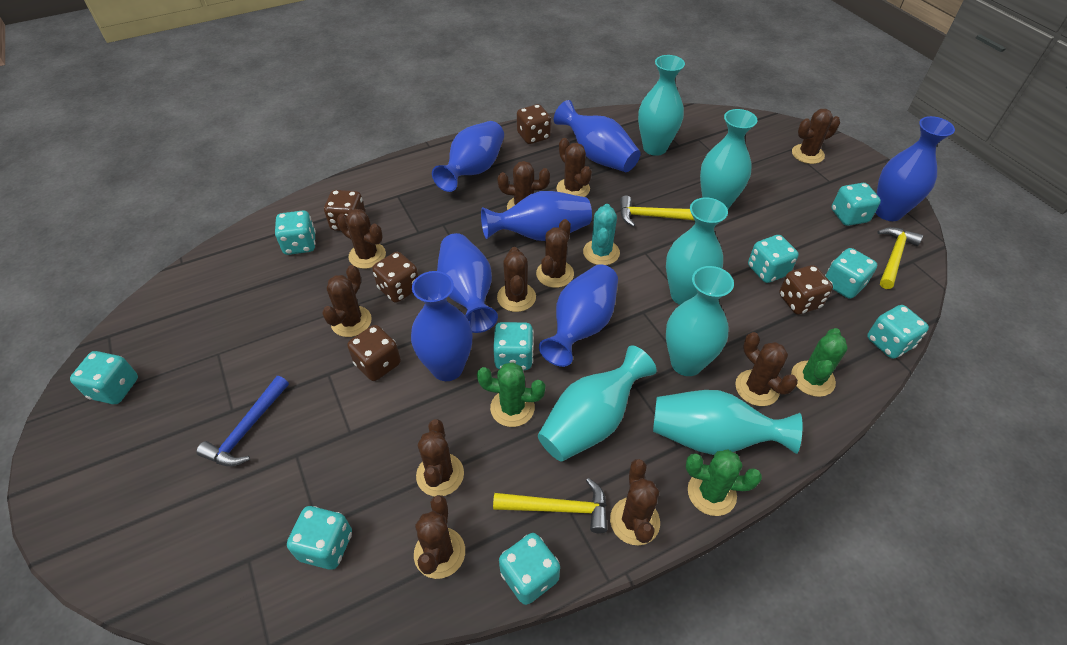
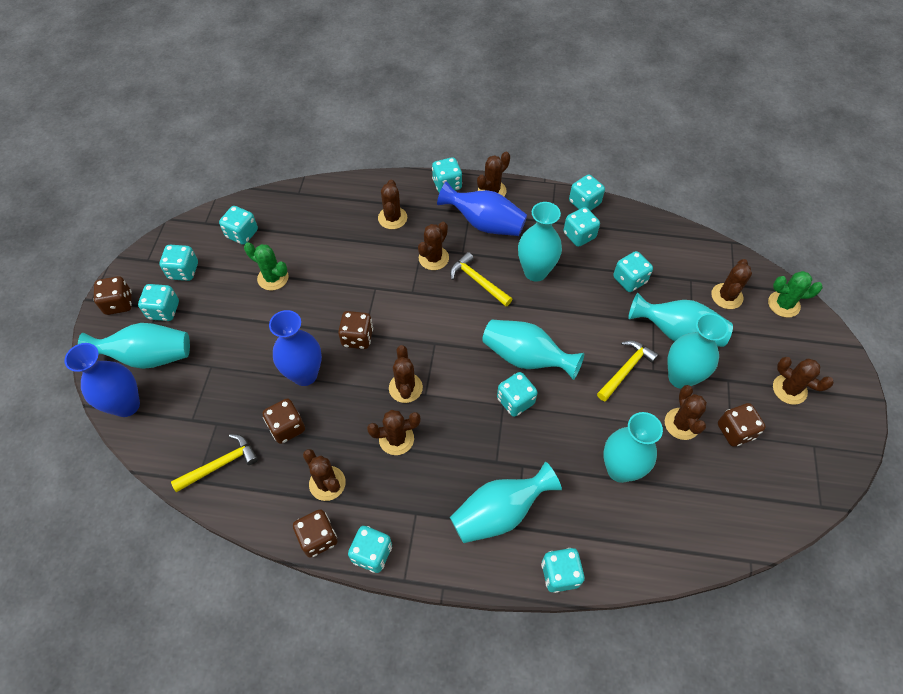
blue hammer: 1 -> 0
blue vase: 7 -> 3
brown cactus: 11 -> 9
green cactus: 3 -> 2
turquoise cactus: 1 -> 0
turquoise dice: 9 -> 10
turquoise vase: 6 -> 7

